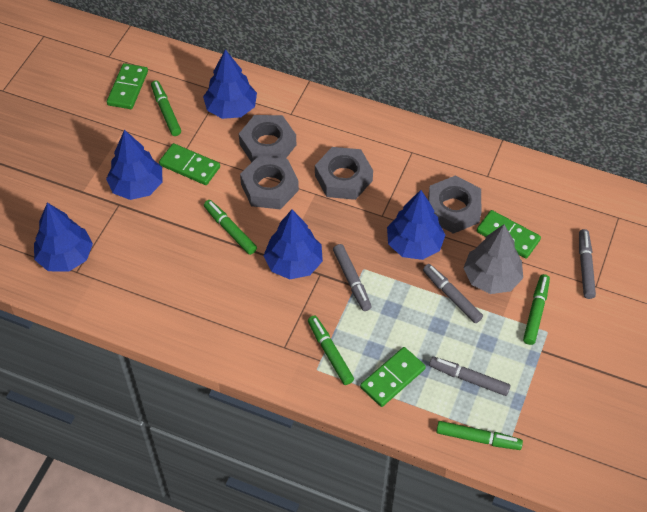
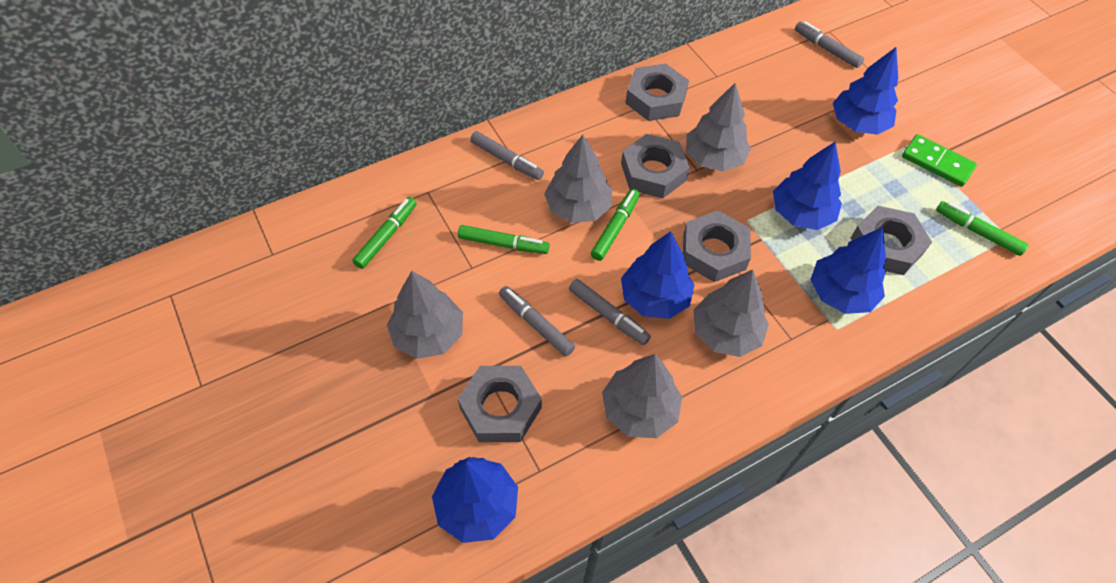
green domino: 4 -> 1
green marker: 5 -> 4
grey nut: 4 -> 5
grey tree: 1 -> 5

